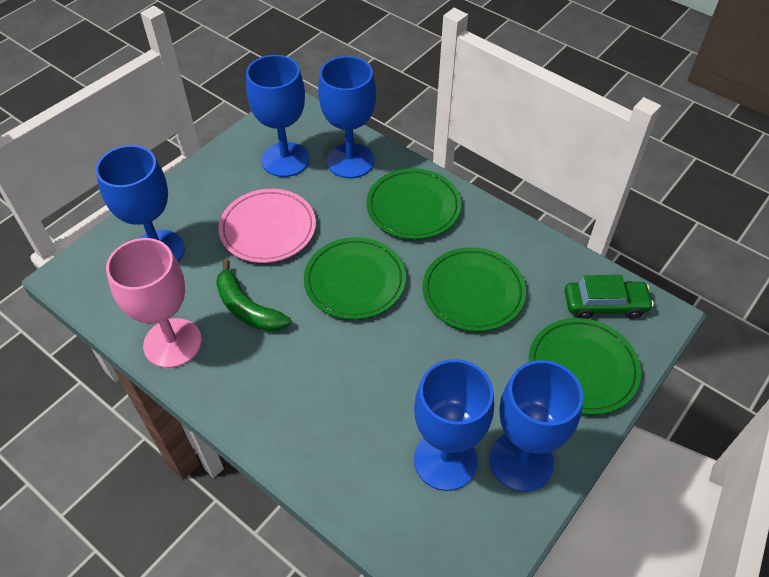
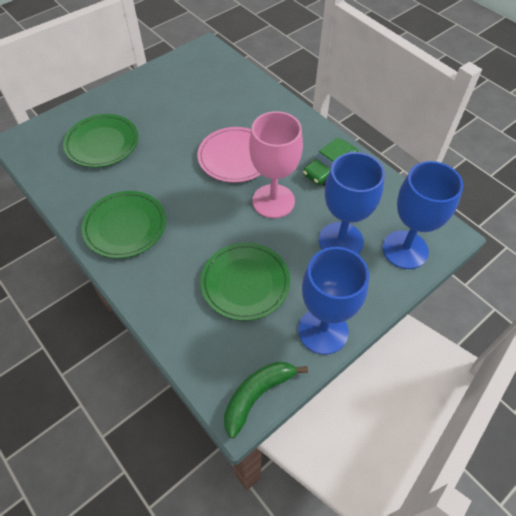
blue goblet: 5 -> 3
green plate: 4 -> 3

